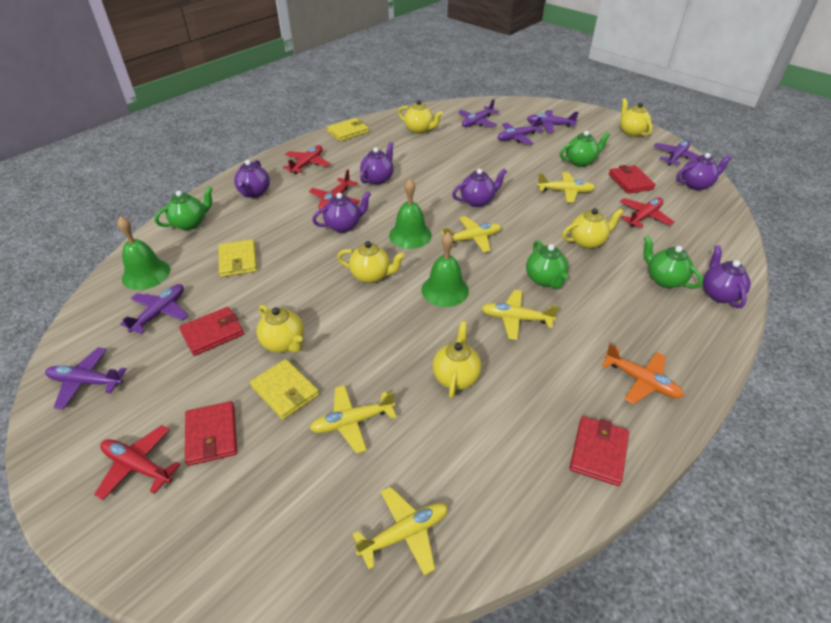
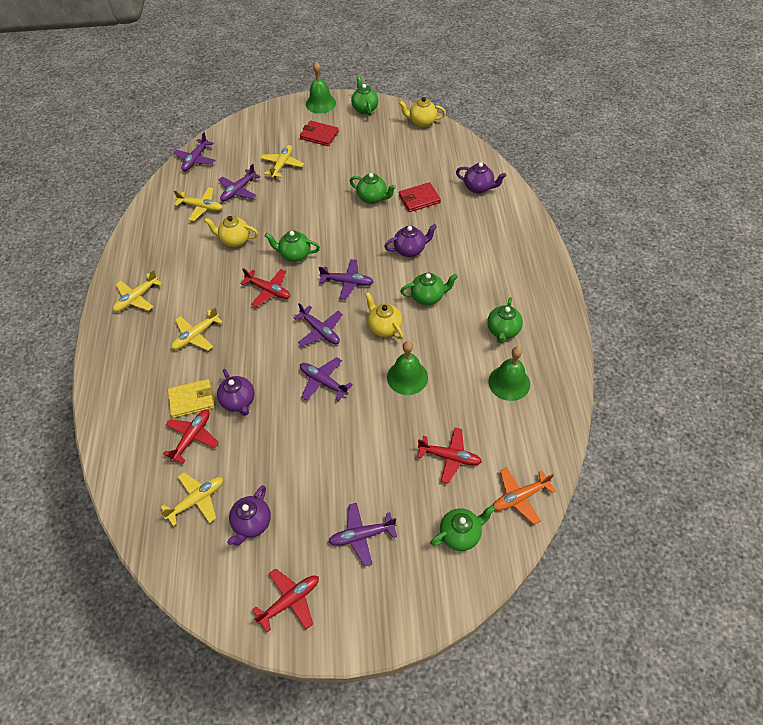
green teapot: 4 -> 6
purple teapot: 6 -> 4
red wallet: 4 -> 2
yellow teapot: 6 -> 3
yellow wallet: 3 -> 1

